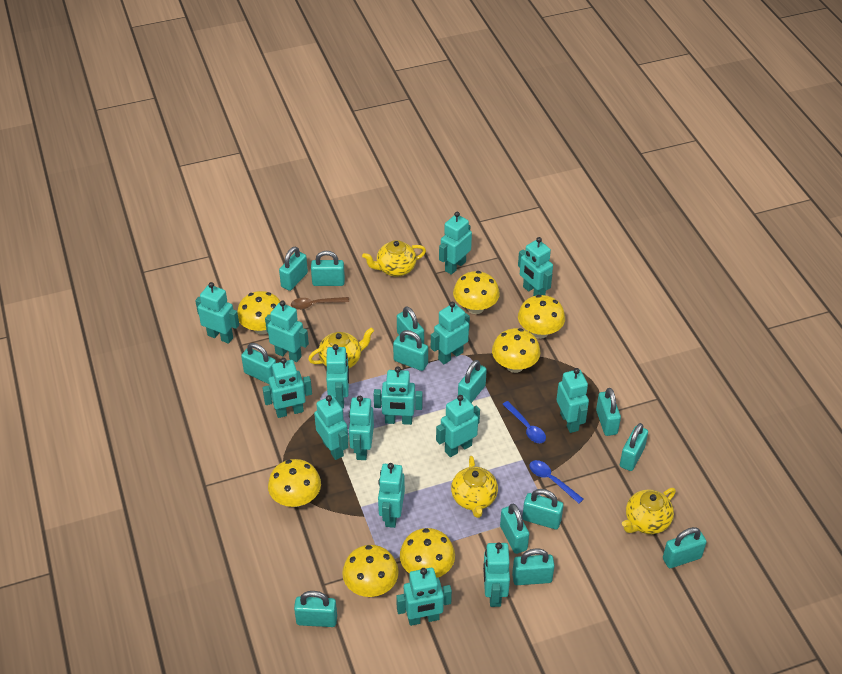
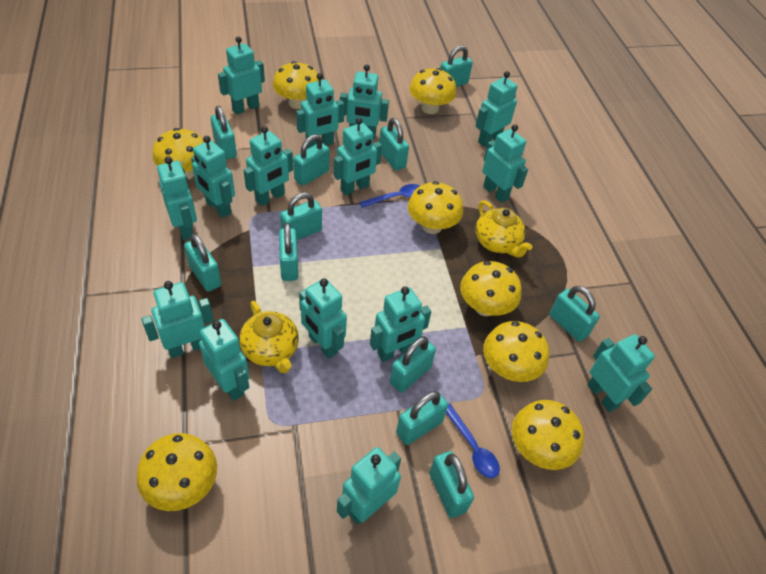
brown spoon: 1 -> 0
turquoise padlock: 13 -> 11
yellow mushroom: 7 -> 8
yellow teapot: 4 -> 2

